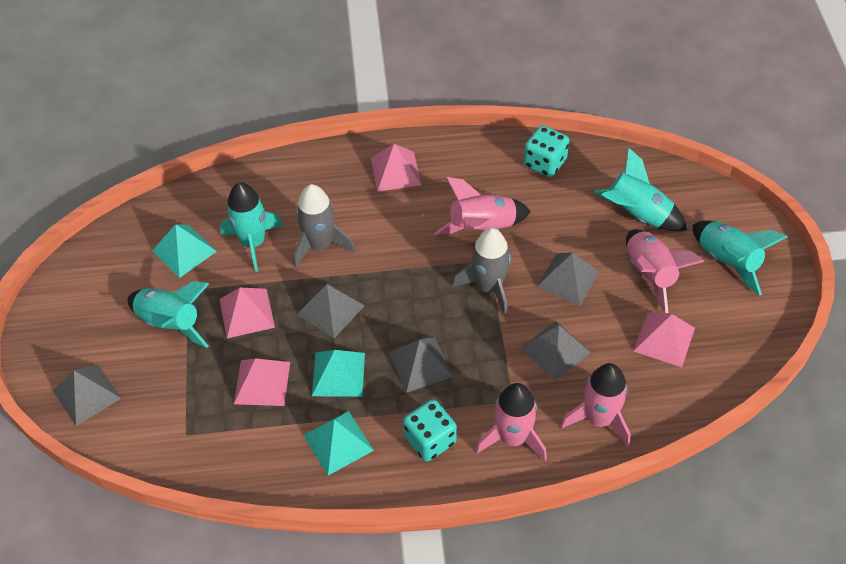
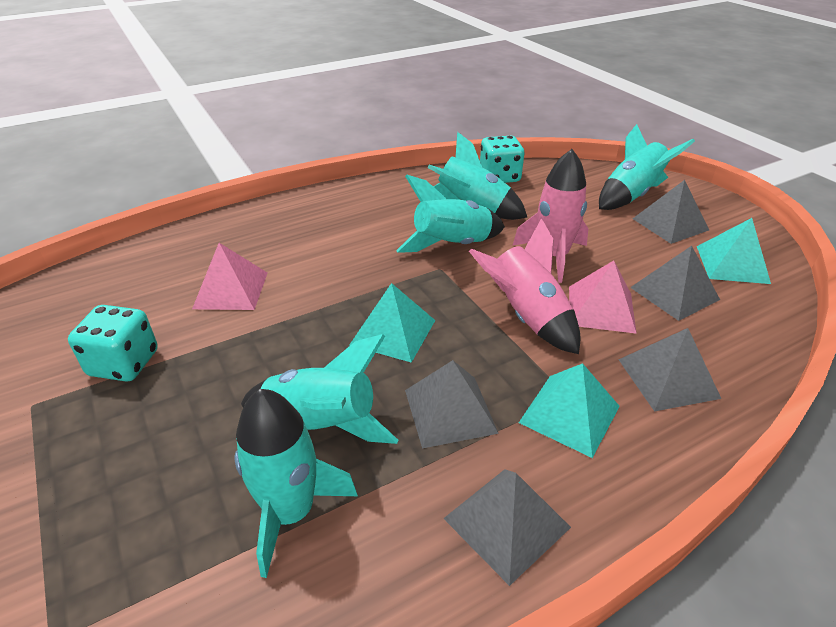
grey rocket: 2 -> 0
pink pyramid: 4 -> 2
pink rocket: 4 -> 2
turquoise rocket: 4 -> 5

